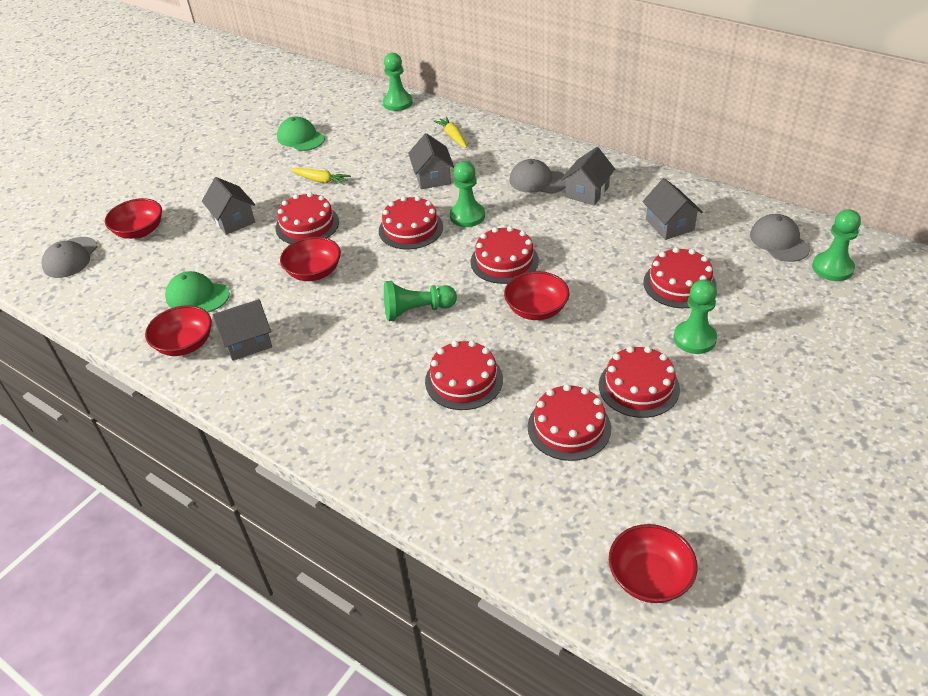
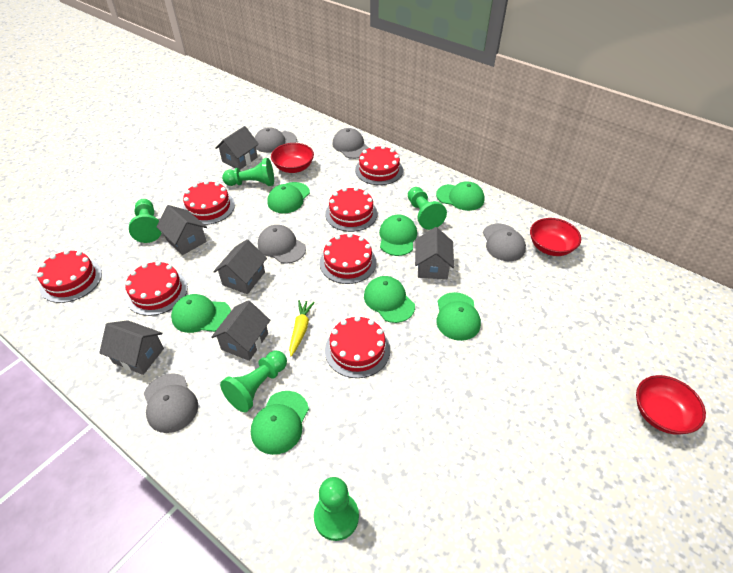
green cap: 2 -> 7
grey cap: 3 -> 5
grey house: 5 -> 6
red bowl: 5 -> 3
yellow carrot: 2 -> 1

